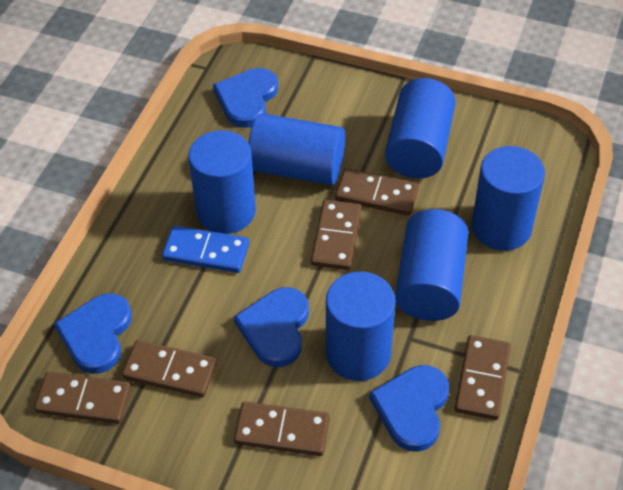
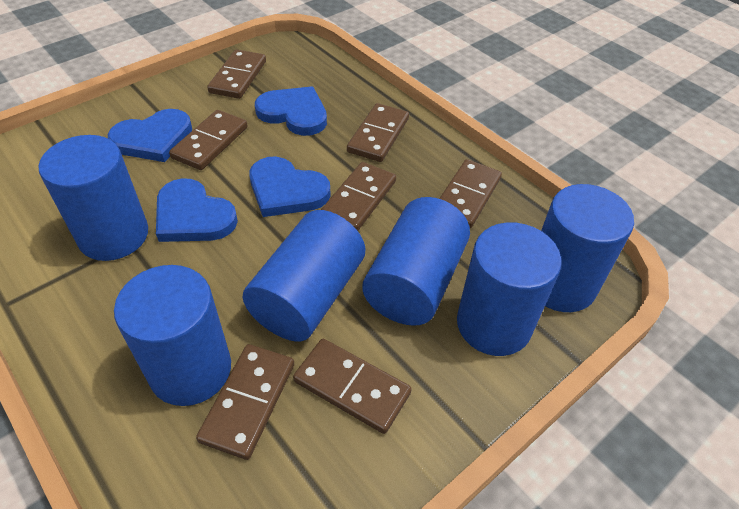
blue domino: 1 -> 0
brown domino: 6 -> 7

